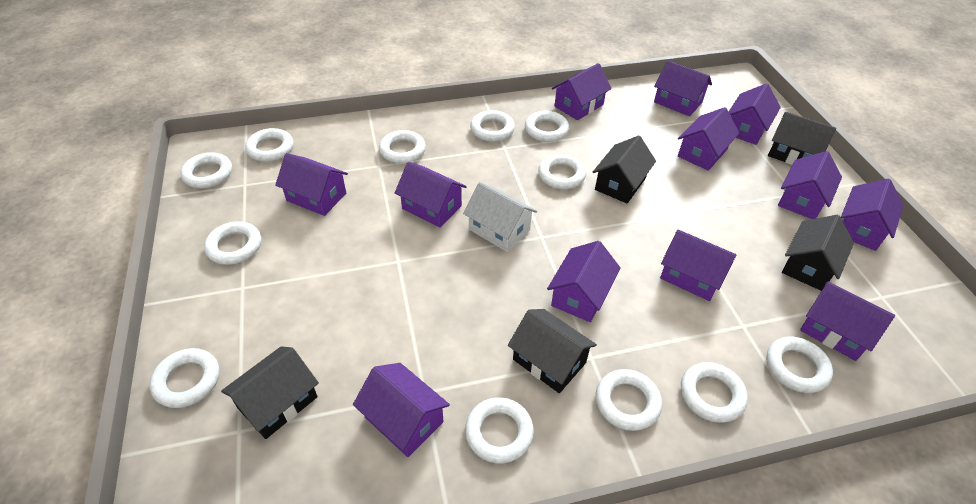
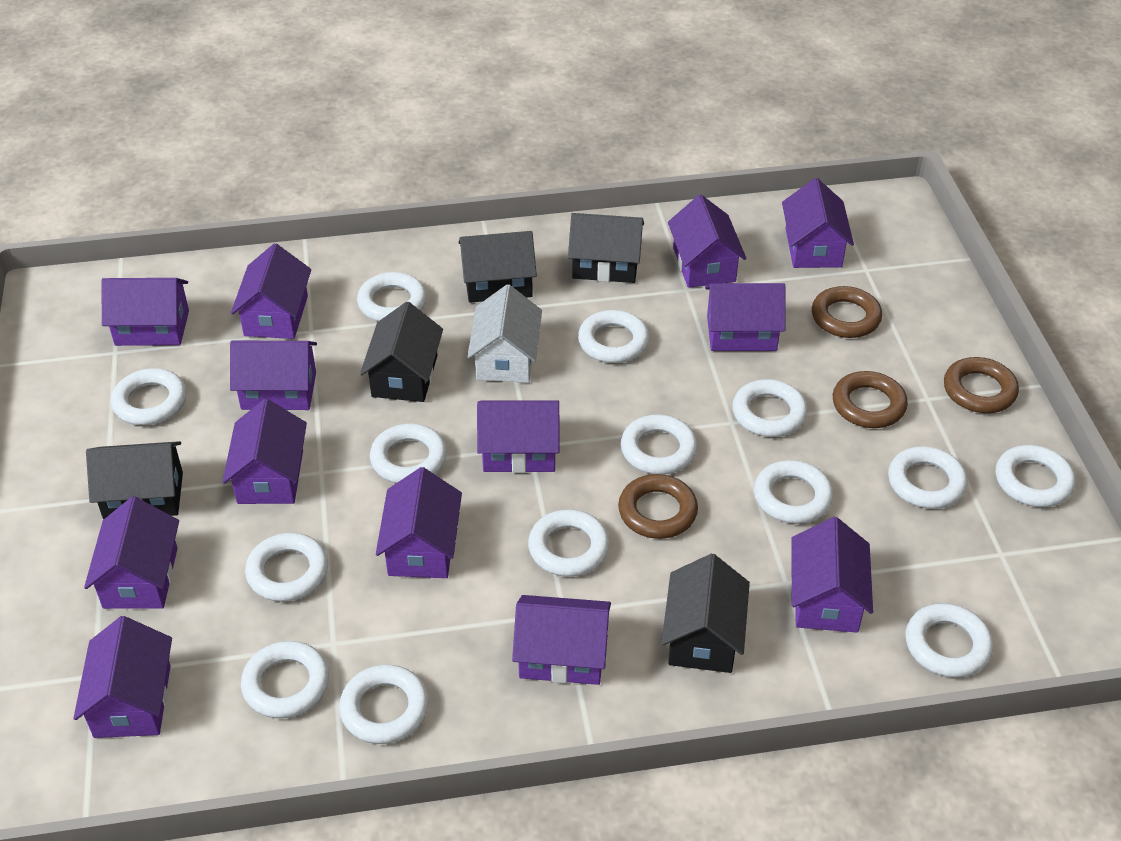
brown ring: 0 -> 4
purple house: 12 -> 13
white ring: 12 -> 14

